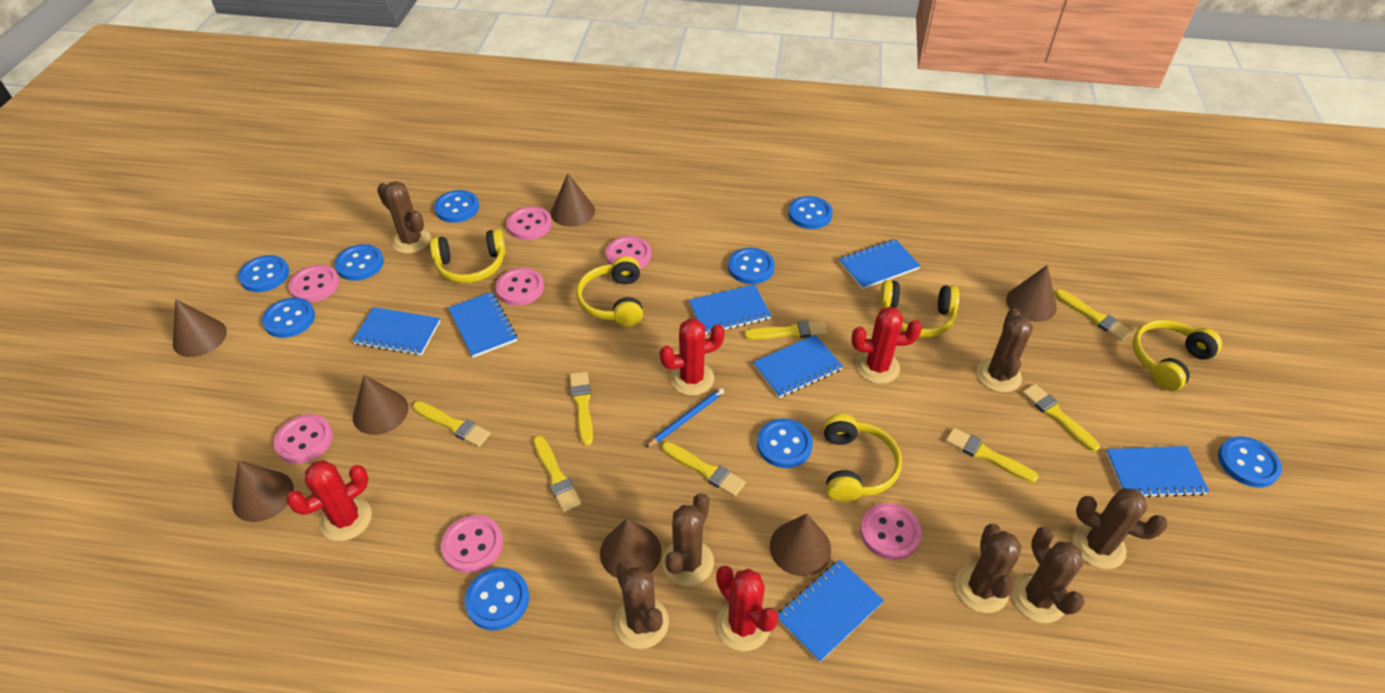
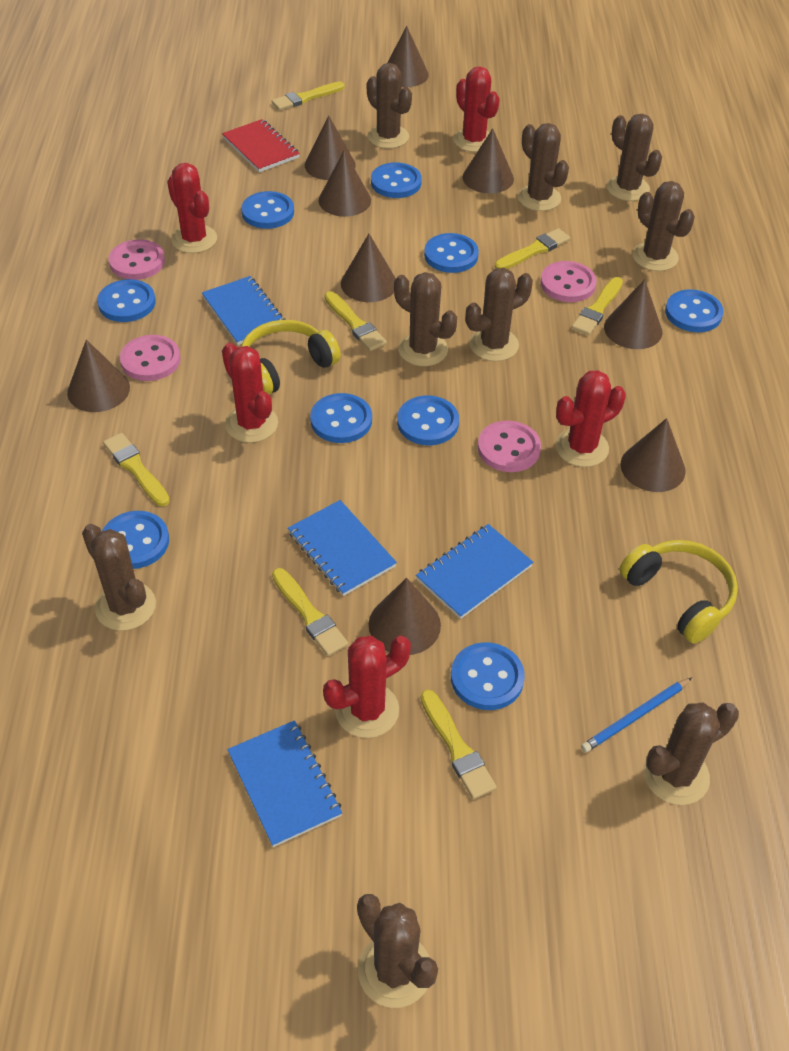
blue notebook: 7 -> 4
brown cactus: 7 -> 9
brown cone: 7 -> 9
pink button: 7 -> 4
red cactus: 4 -> 5
red notebook: 0 -> 1
yellow brush: 8 -> 7
yellow headphones: 5 -> 2

